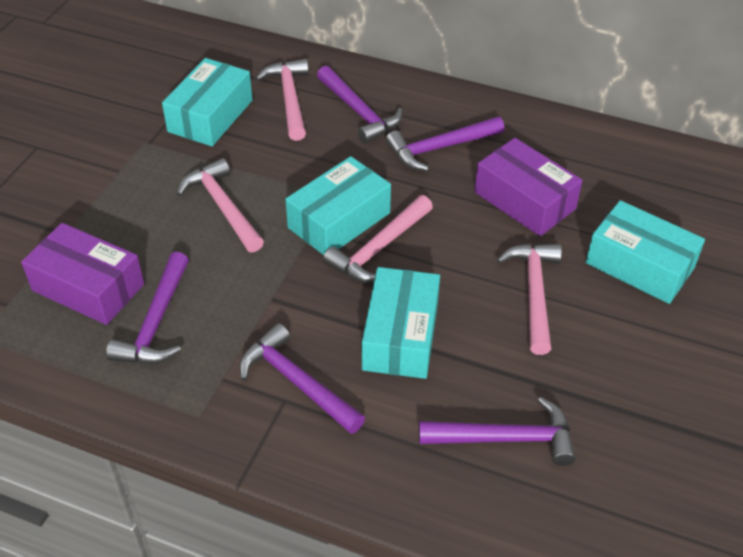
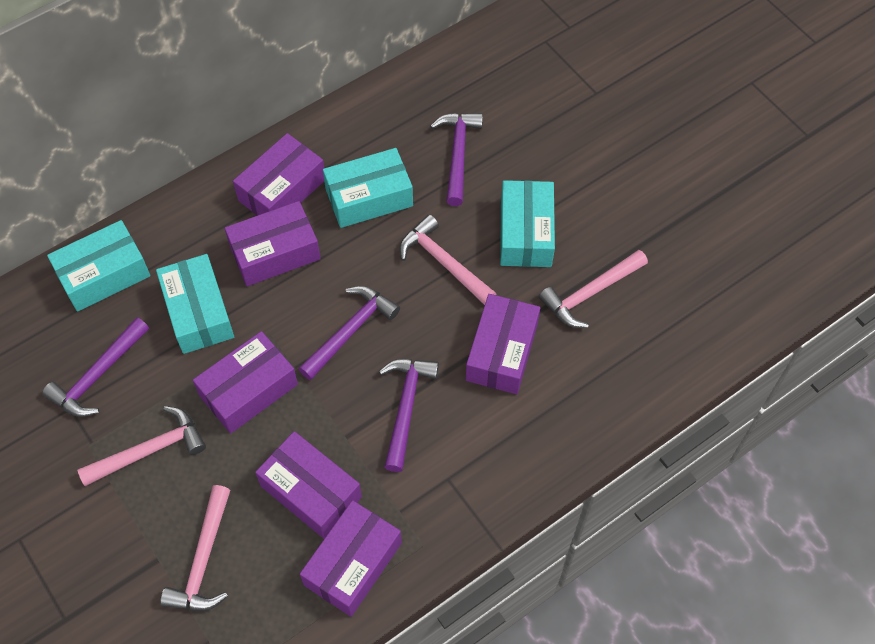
purple box: 2 -> 6
purple hammer: 5 -> 4

